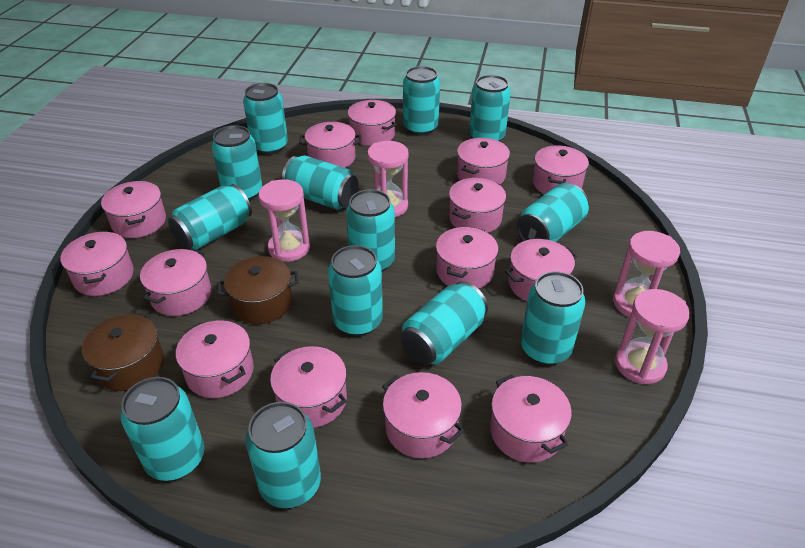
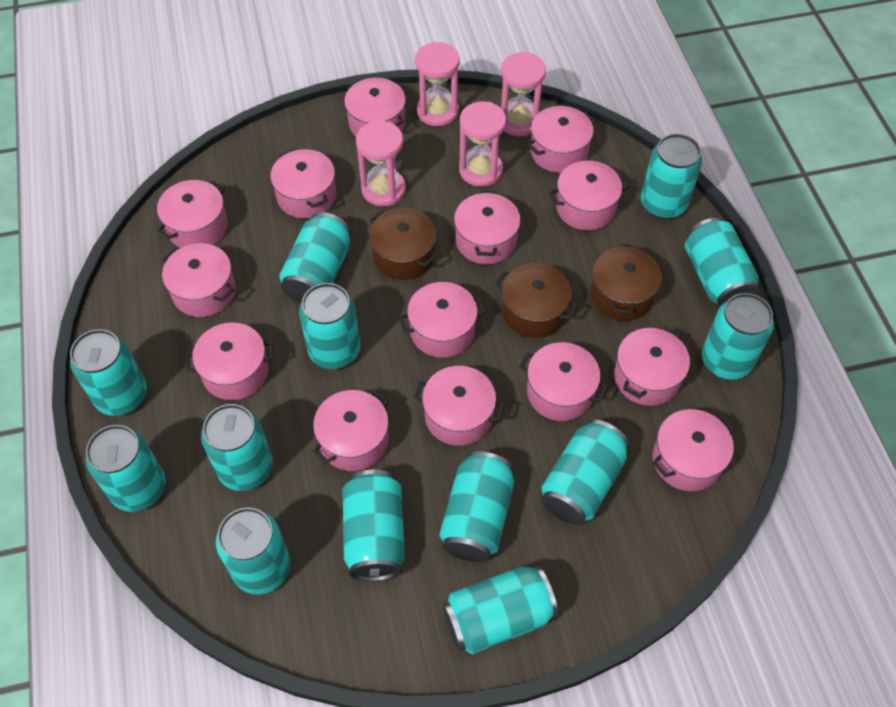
brown pot: 2 -> 3

